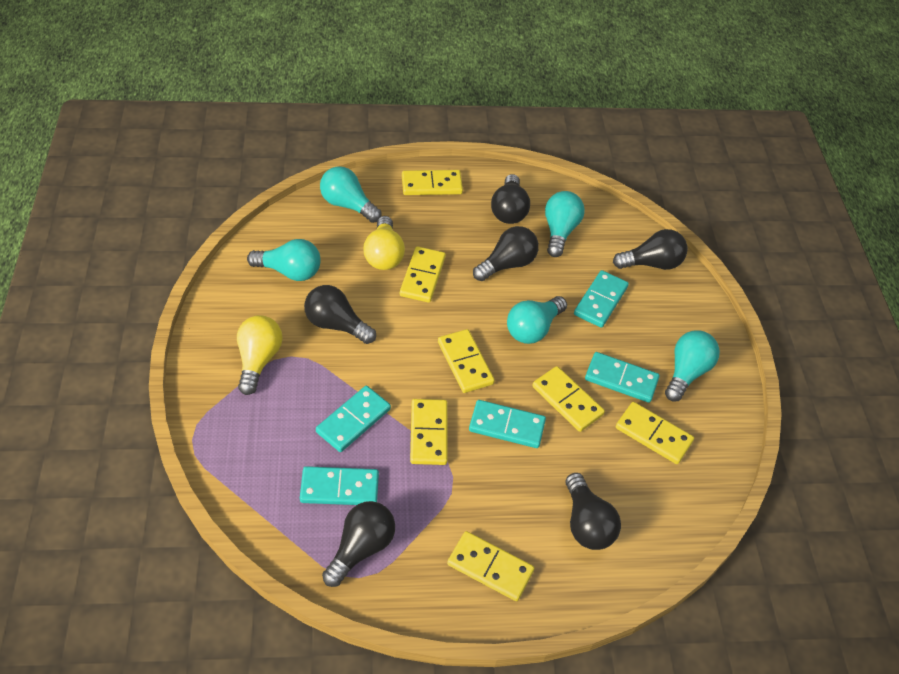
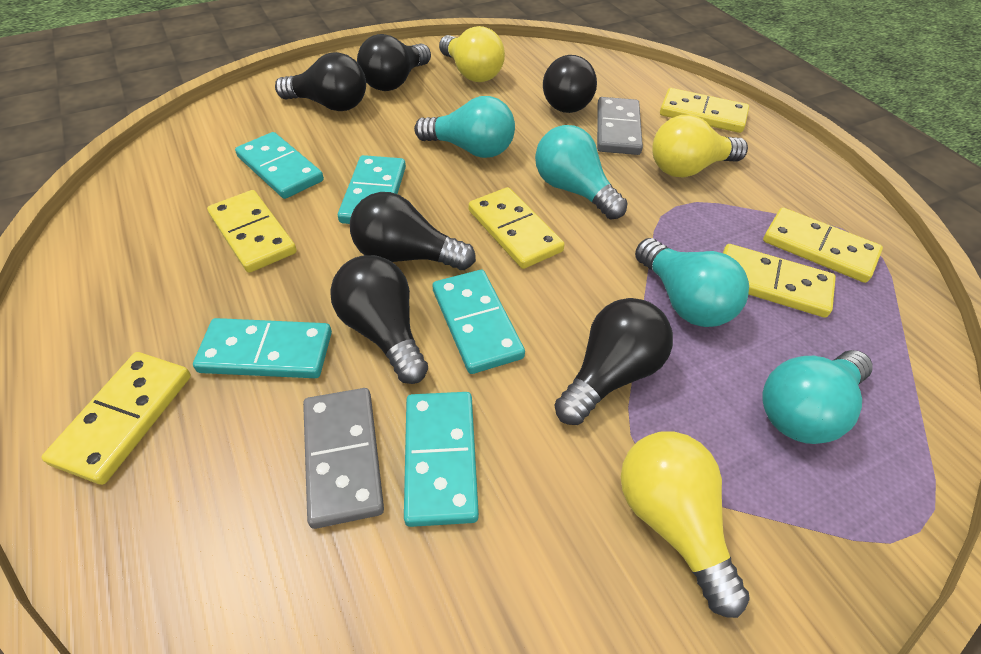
grey domino: 0 -> 2
turquoise light bulb: 5 -> 4
yellow domino: 7 -> 6
yellow light bulb: 2 -> 3

